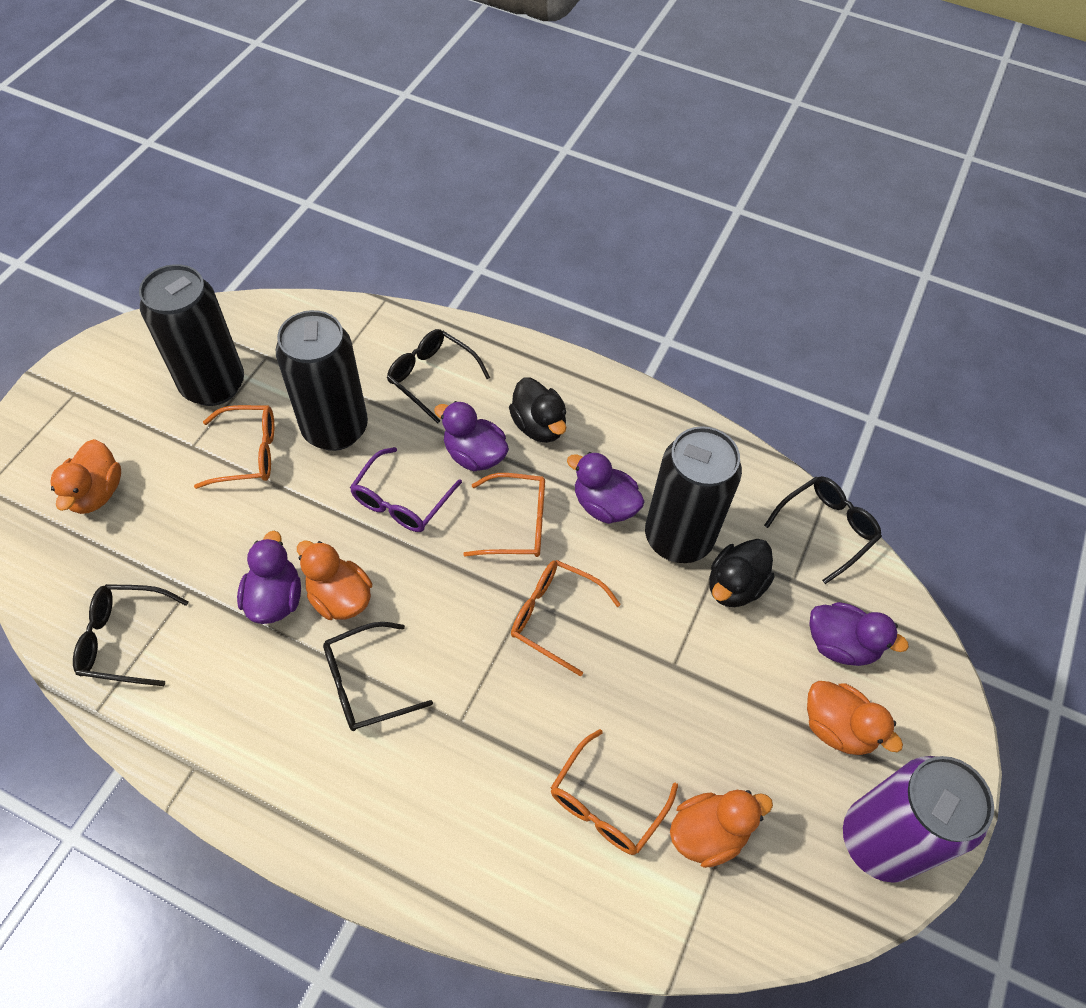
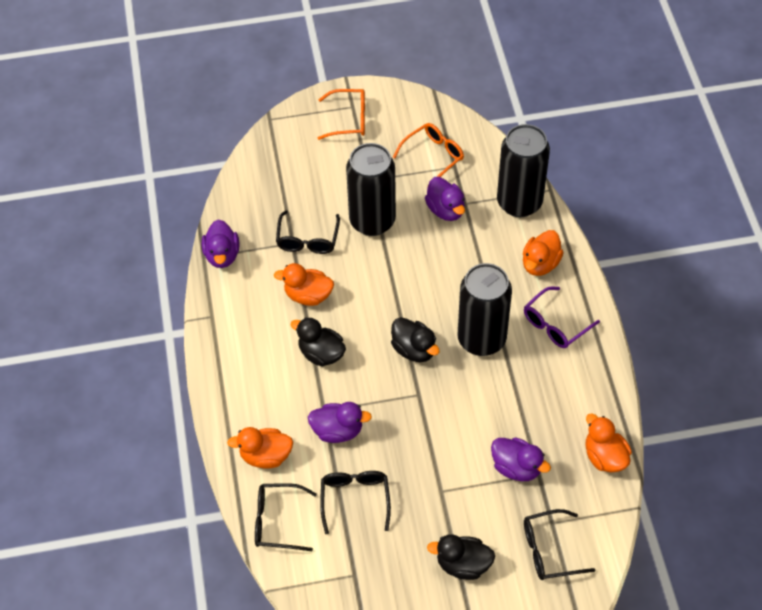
black duck: 2 -> 3
orange glasses: 4 -> 2
purple can: 1 -> 0

